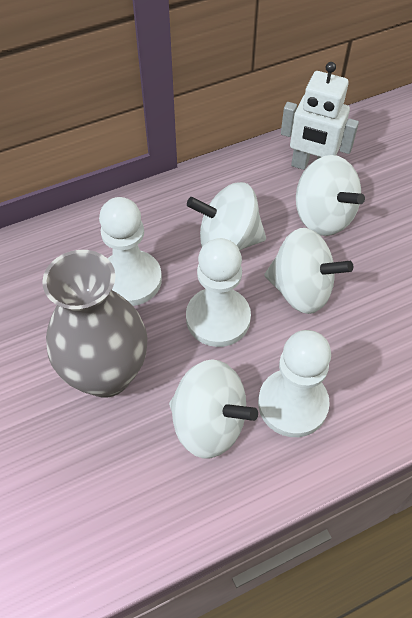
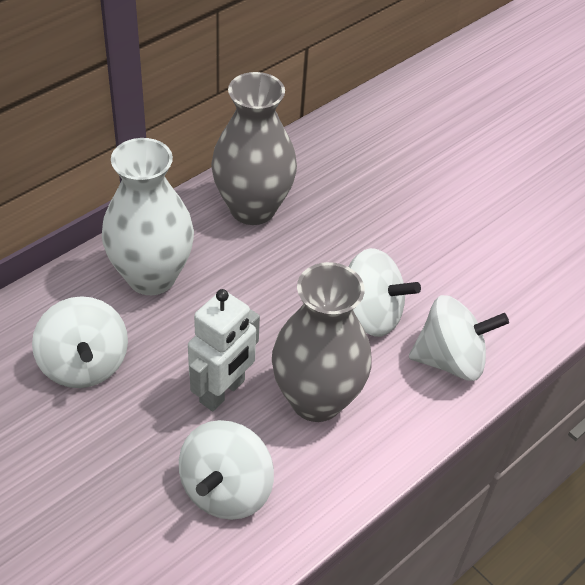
grey vase: 1 -> 2
white pawn: 3 -> 0
white vase: 0 -> 1

